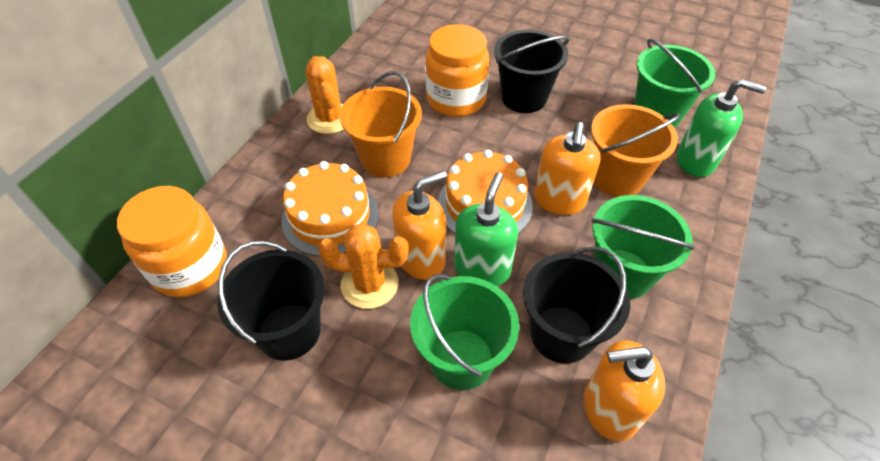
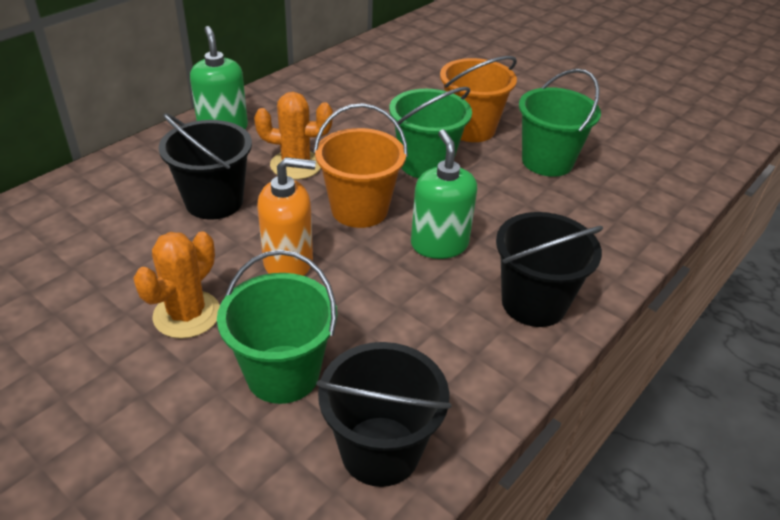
orange cake: 2 -> 0
orange jar: 2 -> 0
orange soap dispenser: 3 -> 1

